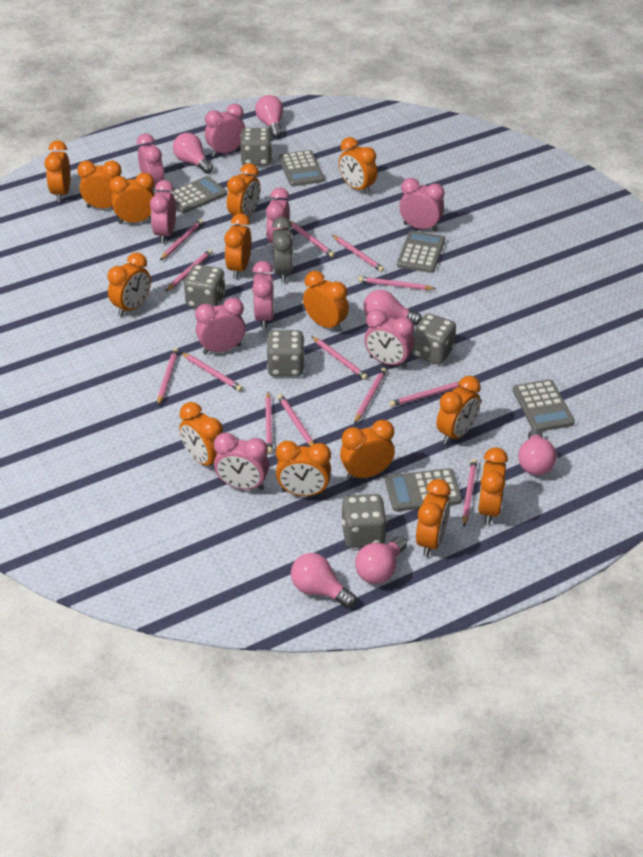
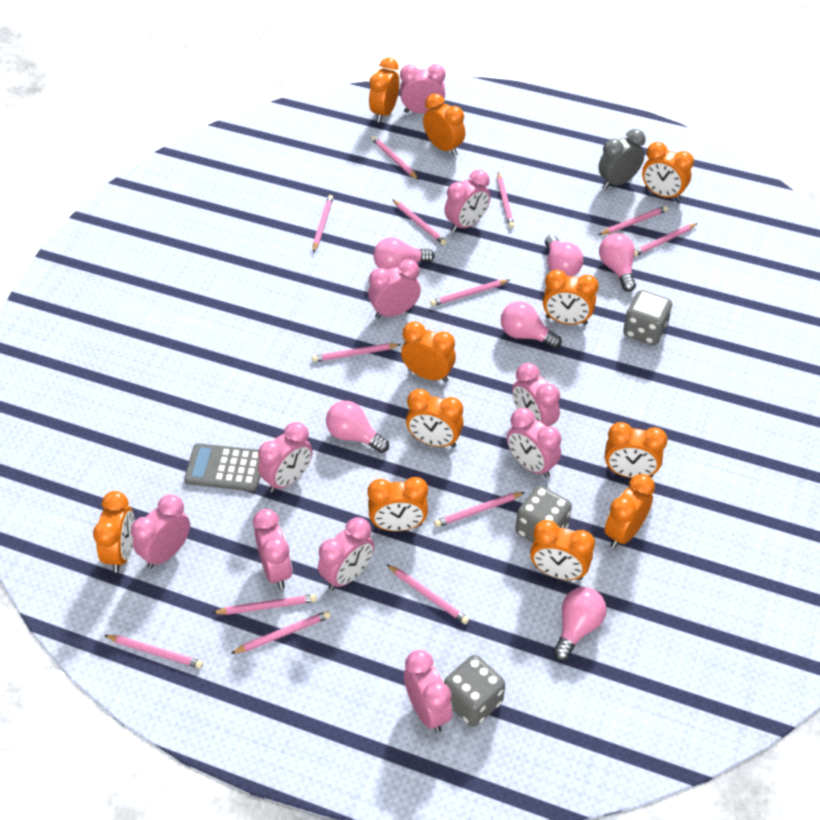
grey calculator: 5 -> 1
grey dice: 5 -> 3
orange clock: 14 -> 11
pink clock: 9 -> 10

